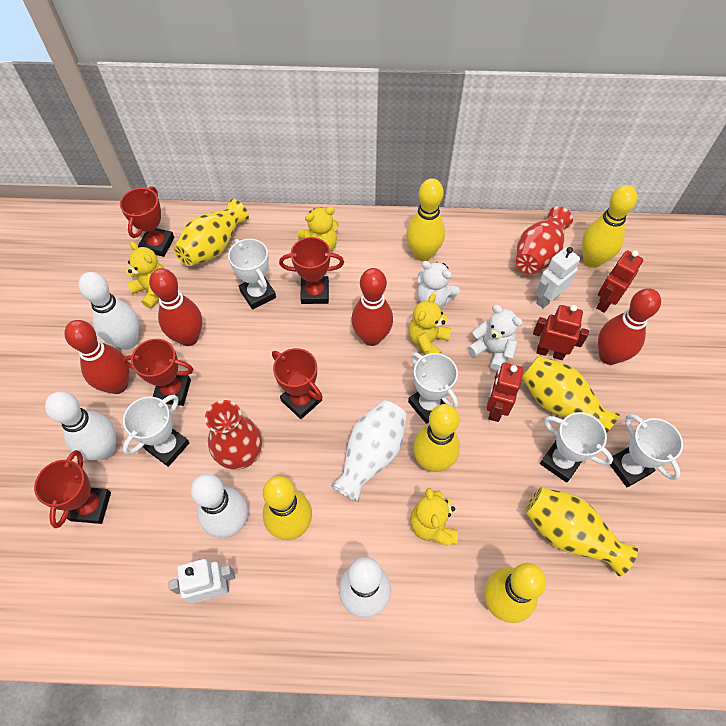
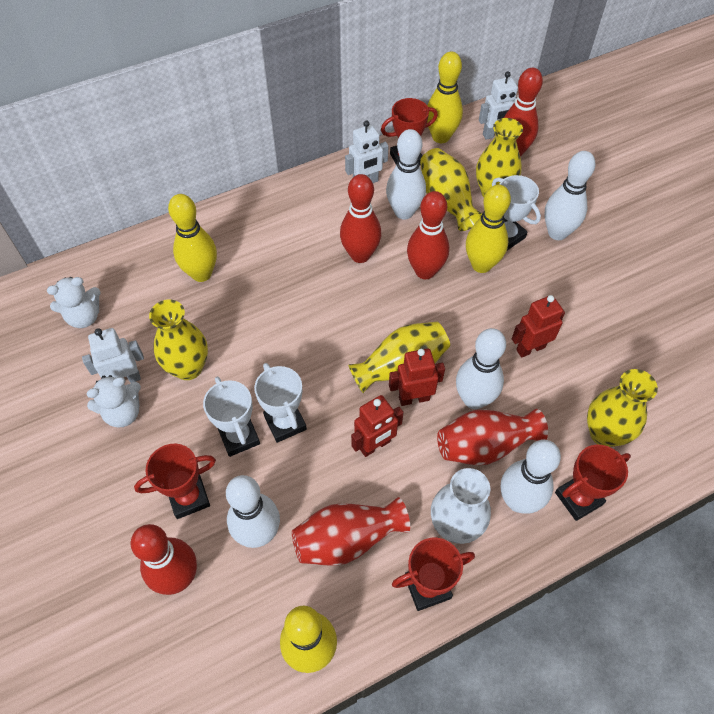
red trophy: 5 -> 4
white bowling pin: 4 -> 5
white robot: 2 -> 3
white trophy: 5 -> 3
yellow bowling pin: 5 -> 4
yellow teddy bear: 4 -> 0
yellow vase: 3 -> 5

